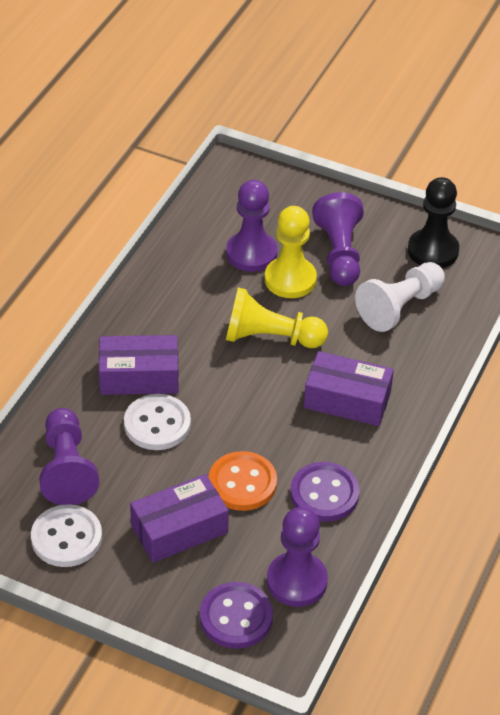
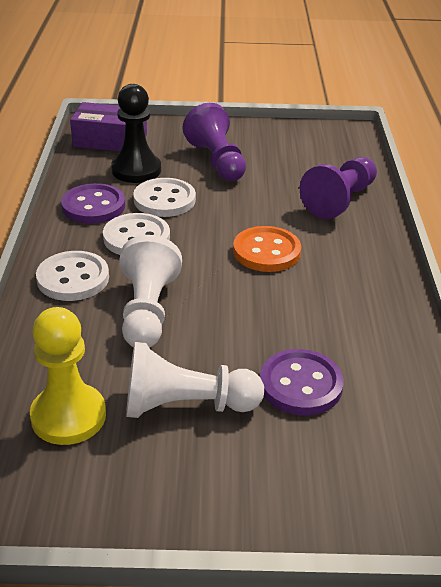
purple box: 3 -> 1
purple pawn: 4 -> 2
white button: 2 -> 3
white pawn: 1 -> 2
yellow pawn: 2 -> 1

